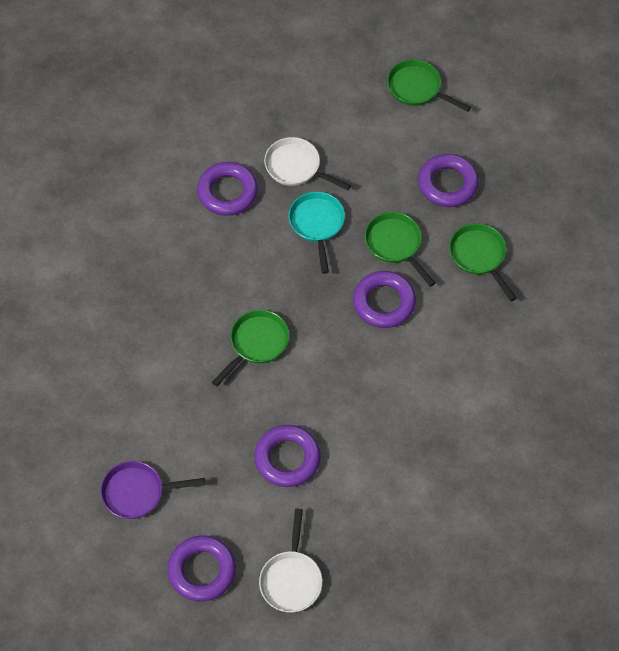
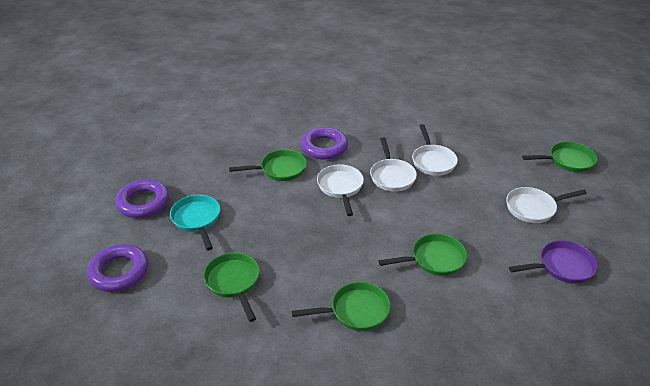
green pan: 4 -> 5
purple ring: 5 -> 3
white pan: 2 -> 4

